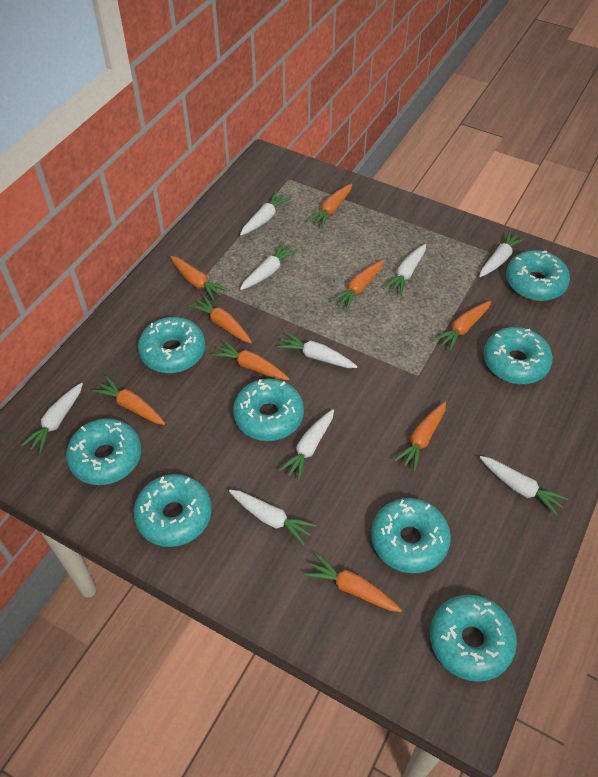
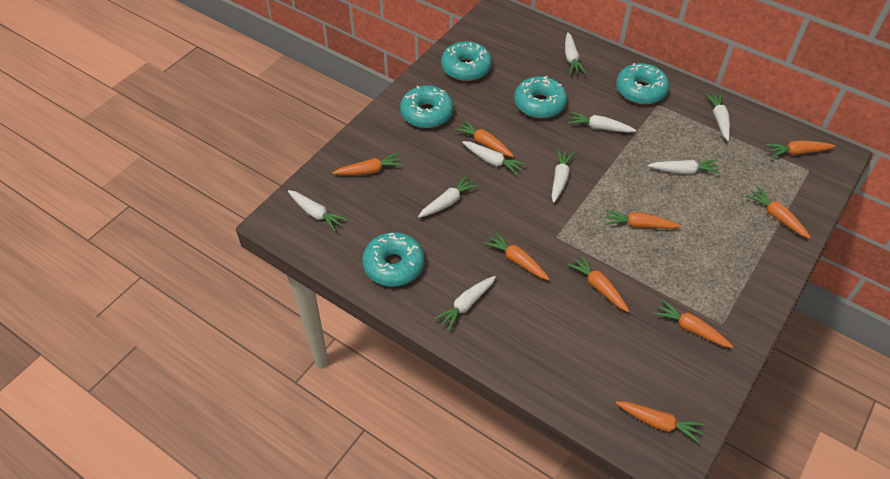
turquoise donut: 8 -> 5

